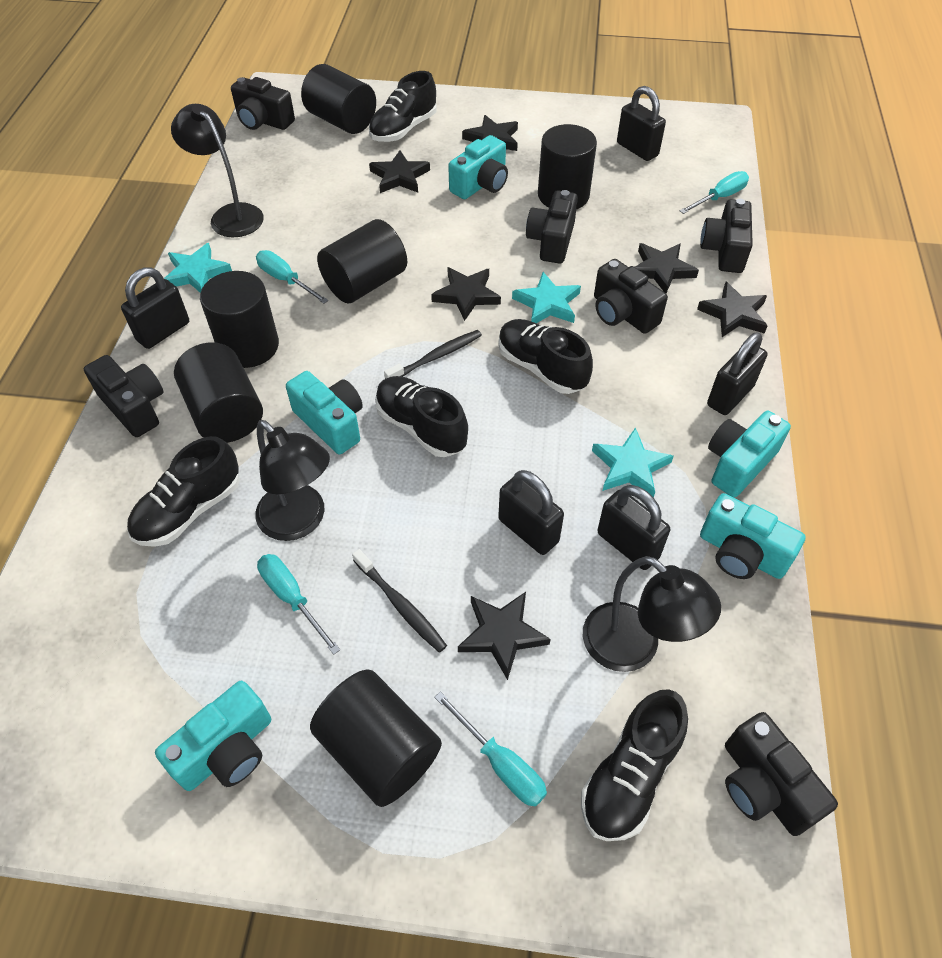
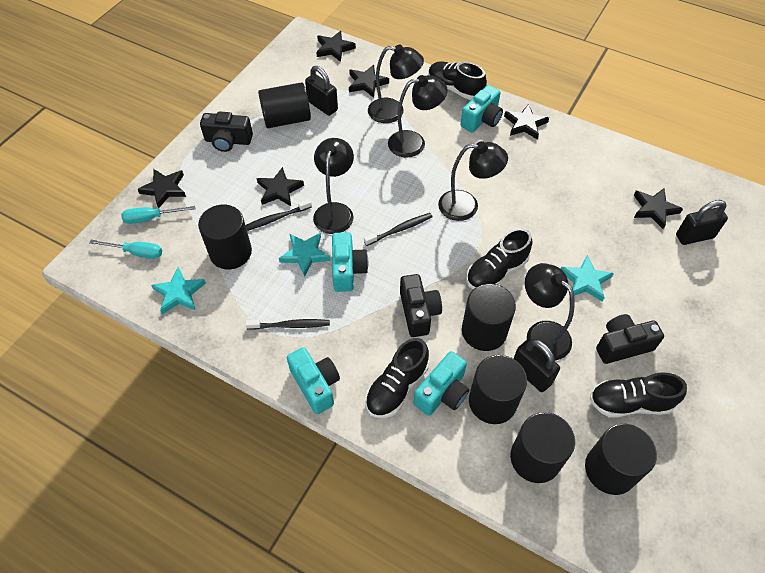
black camera: 6 -> 3
black lamp: 3 -> 5
black padlock: 5 -> 3
black shoe: 5 -> 4
black toothbrush: 2 -> 3
turquoise camera: 5 -> 4
turquoise screwdriver: 4 -> 2

